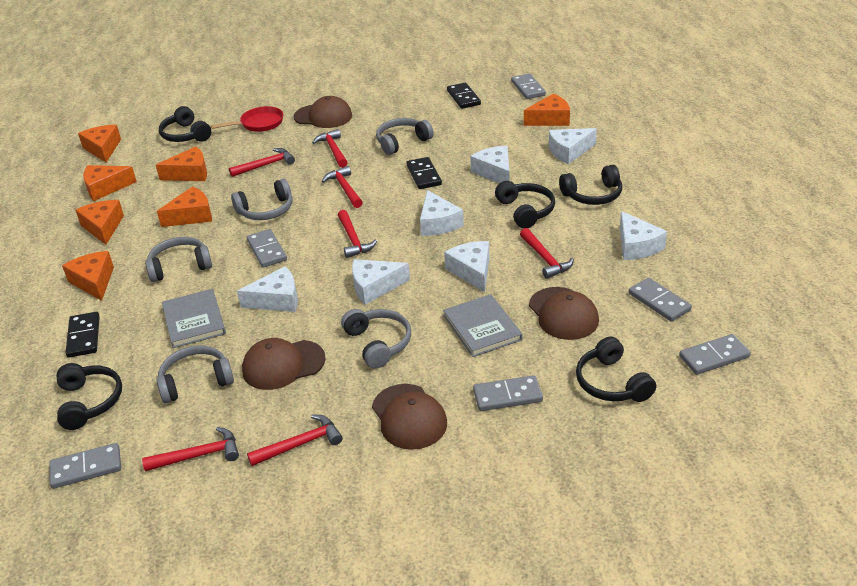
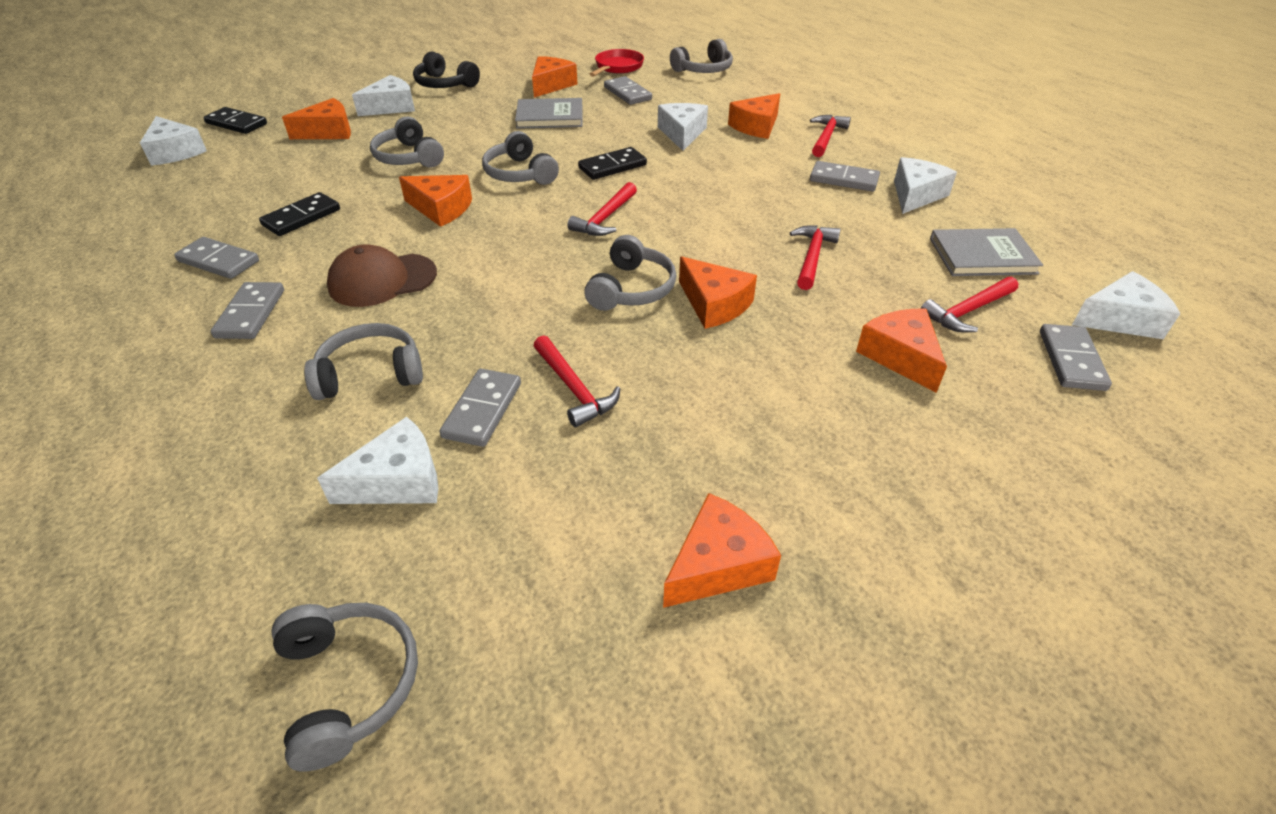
black headphones: 5 -> 1
brown cap: 4 -> 1
grey headphones: 5 -> 6
red hammer: 7 -> 5
white cheese: 7 -> 6

